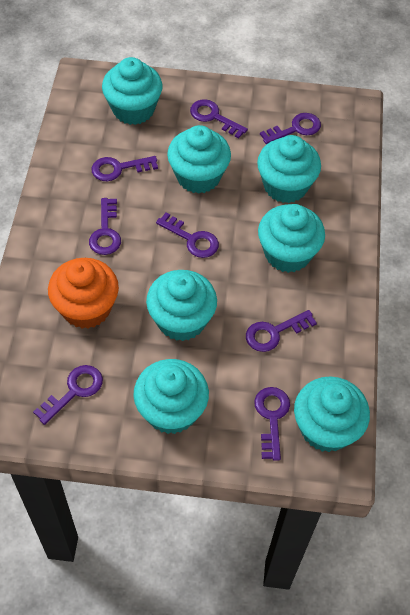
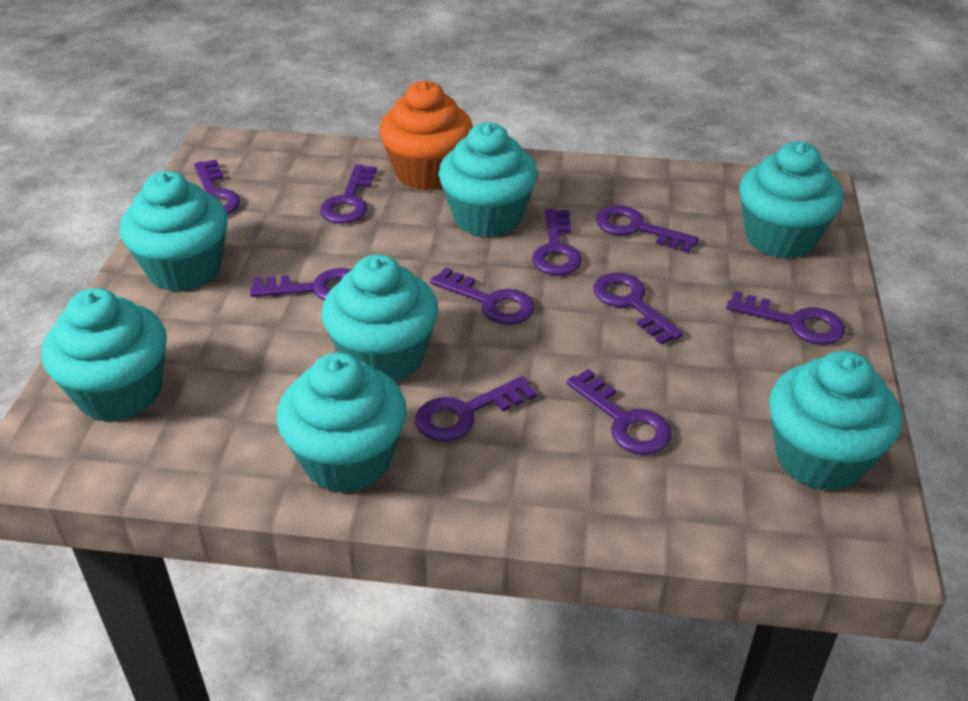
purple key: 8 -> 10

